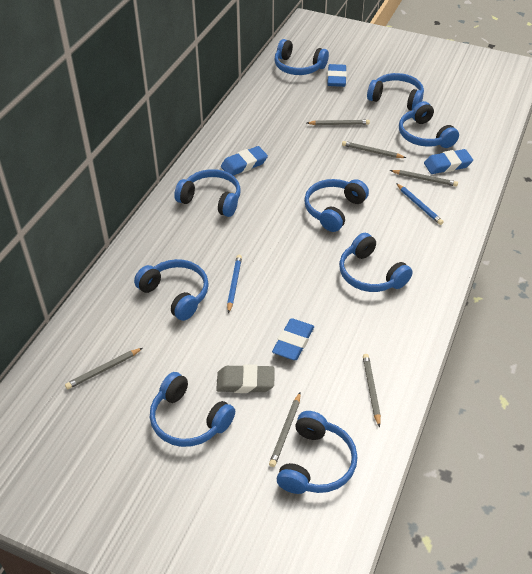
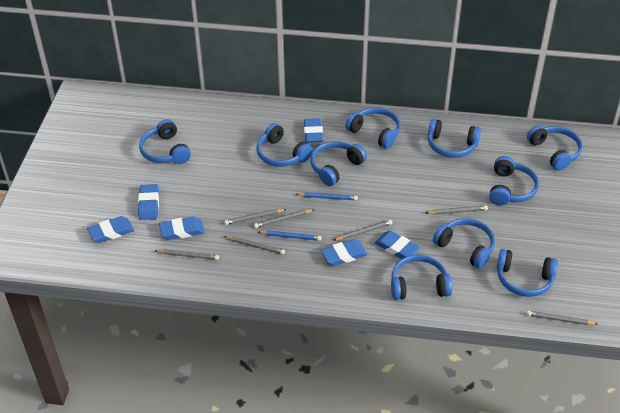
blue eraser: 4 -> 6
blue headphones: 9 -> 10
grey eraser: 1 -> 0
grey pencil: 6 -> 7

